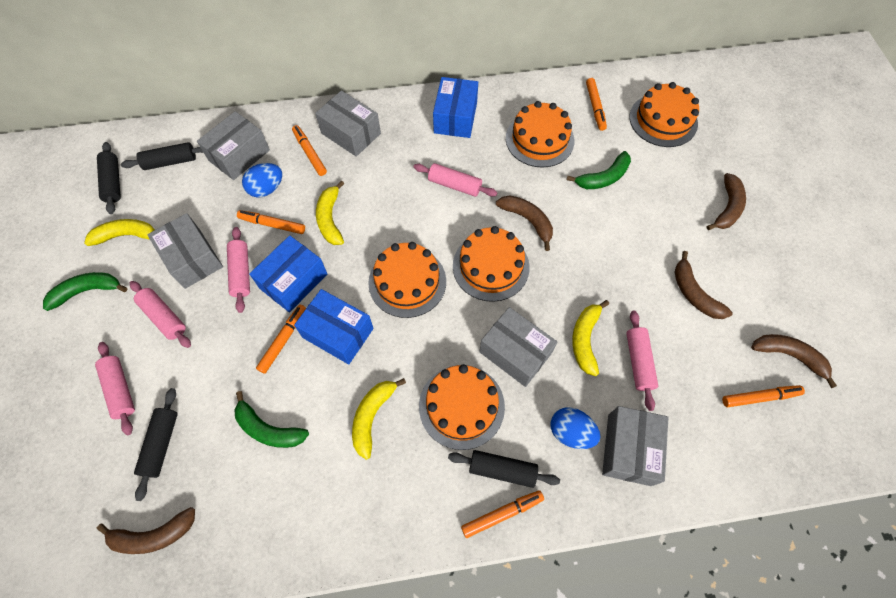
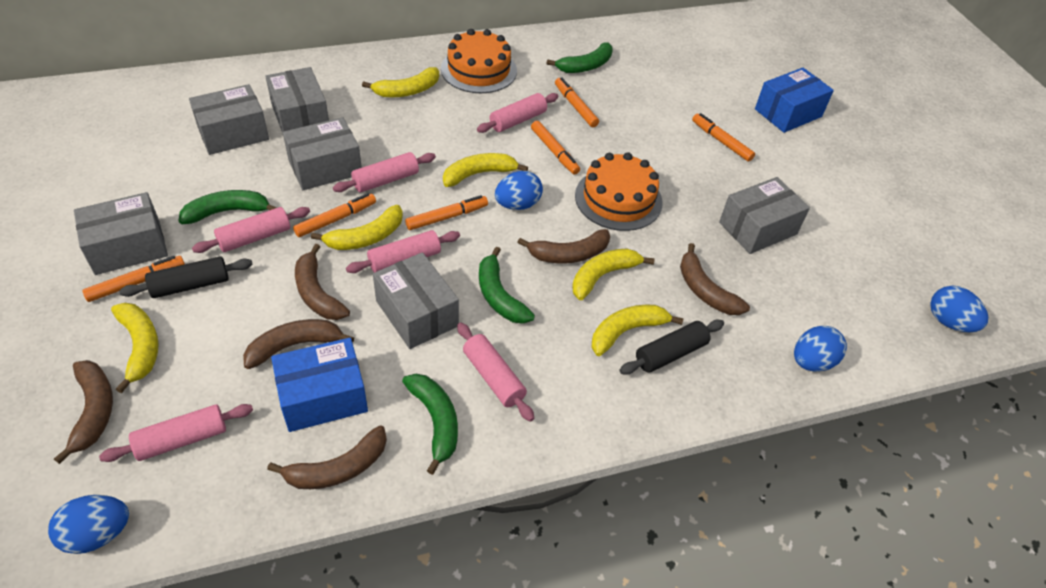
black rolling pin: 4 -> 2
blue box: 3 -> 2
blue egg: 2 -> 4
brown banana: 5 -> 6
green banana: 3 -> 4
grey box: 5 -> 6
orange cake: 5 -> 2
pink rolling pin: 5 -> 6
yellow banana: 4 -> 6

